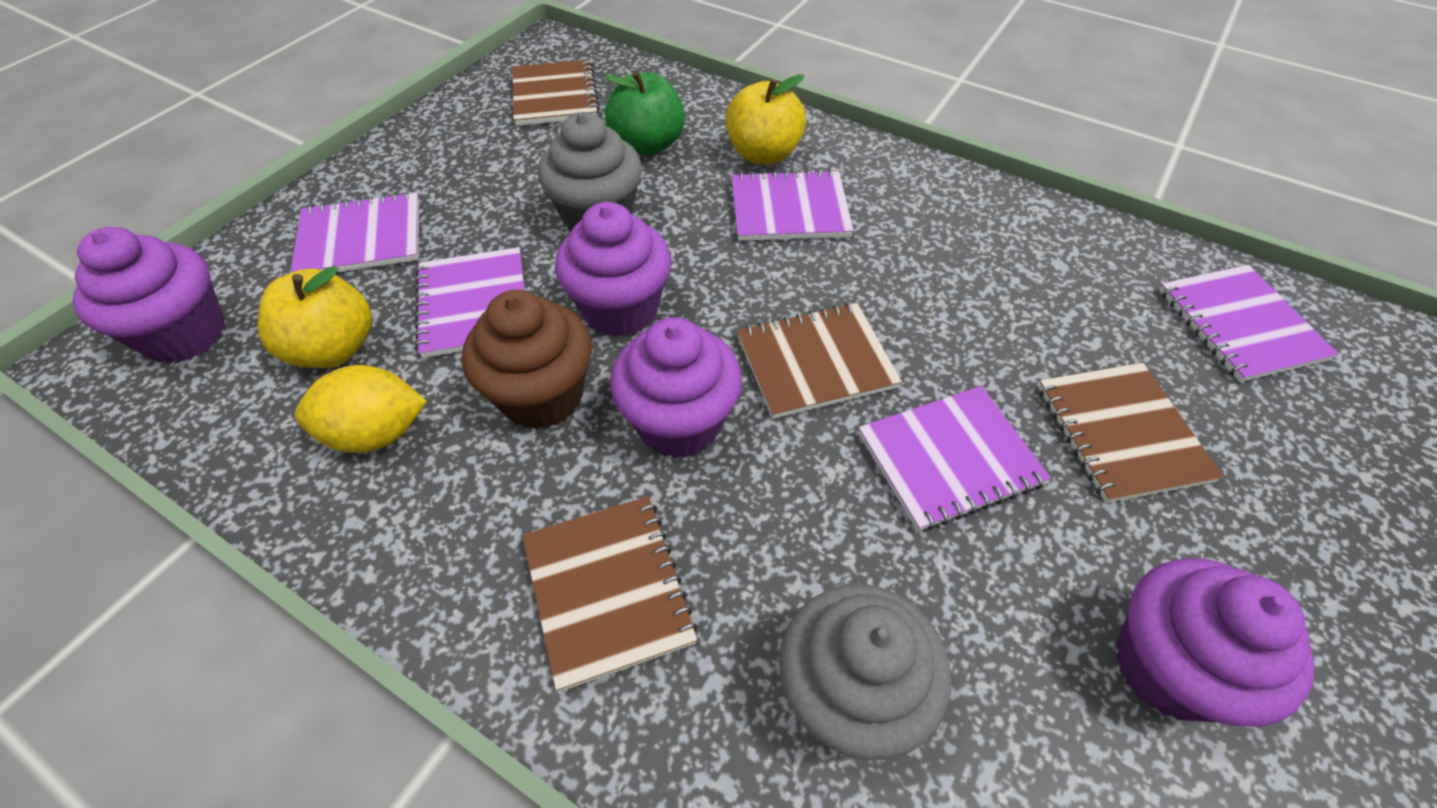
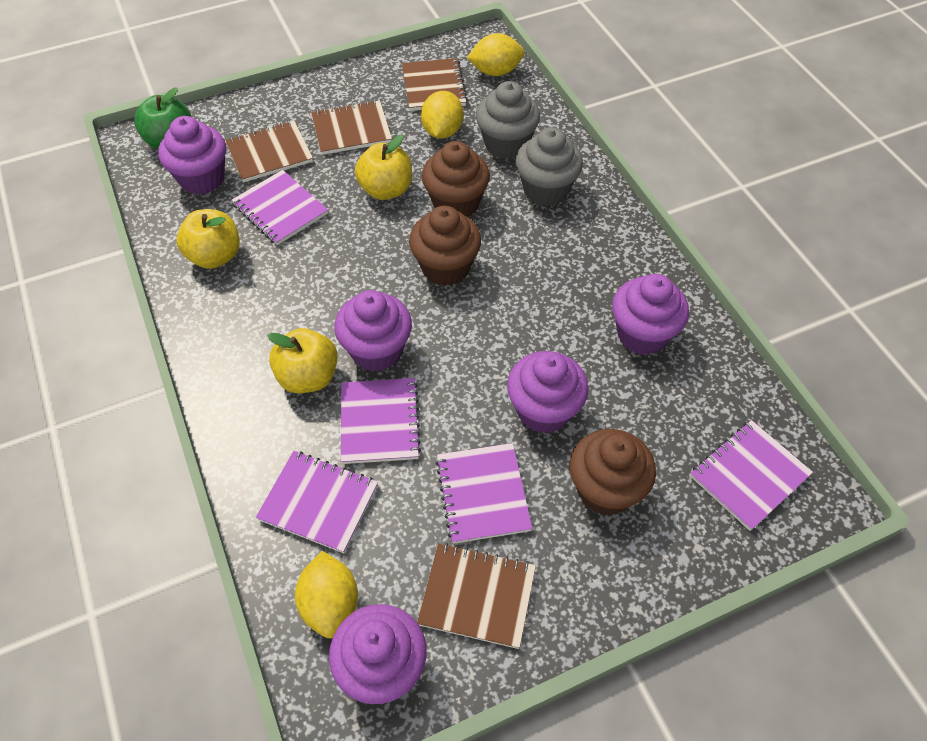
brown cupcake: 1 -> 3
purple cupcake: 4 -> 5
yellow apple: 2 -> 3
yellow lemon: 1 -> 3

